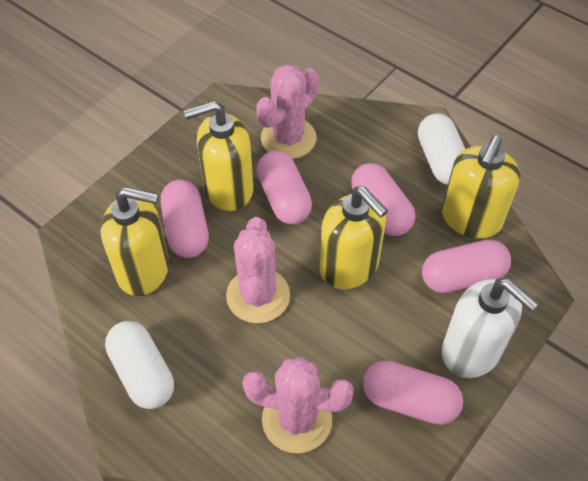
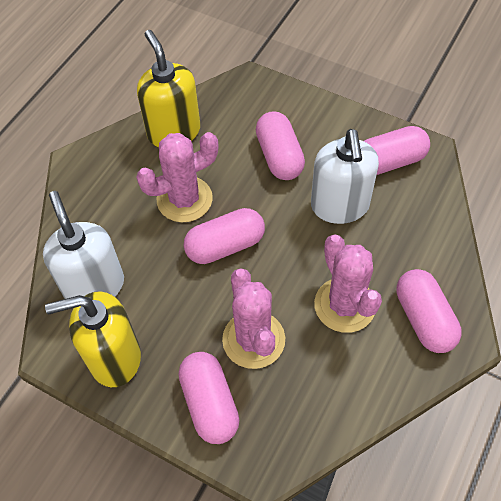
white capsule: 2 -> 0
white soap dispenser: 1 -> 2
yellow soap dispenser: 4 -> 2

